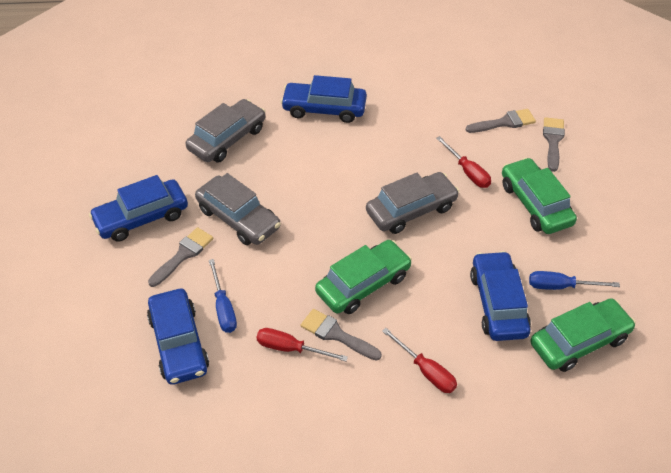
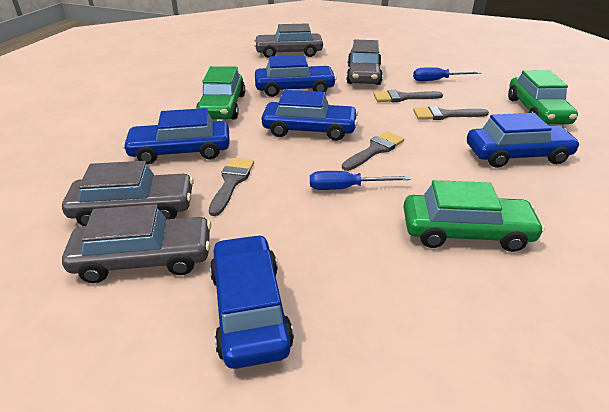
blue car: 4 -> 5
grey car: 3 -> 4
red screwdriver: 3 -> 0

